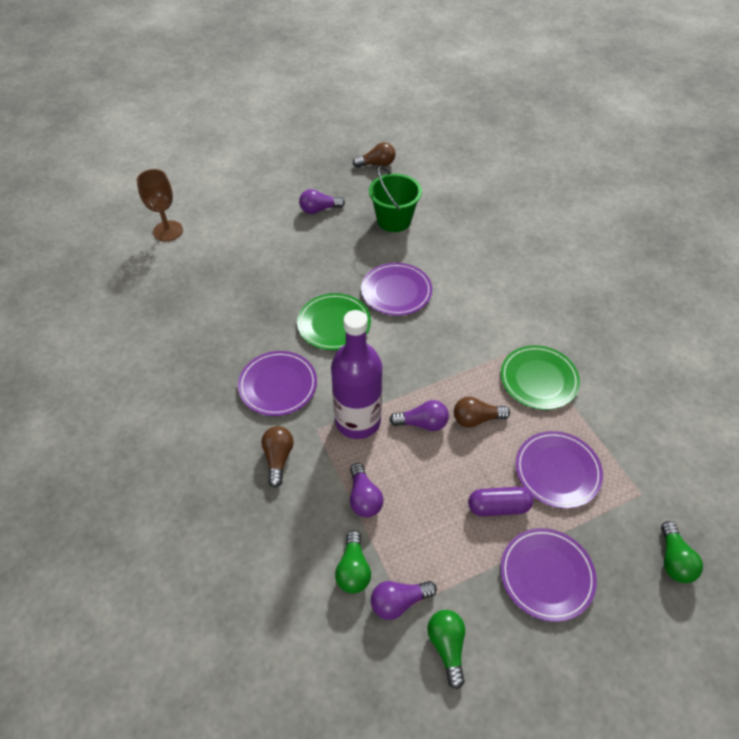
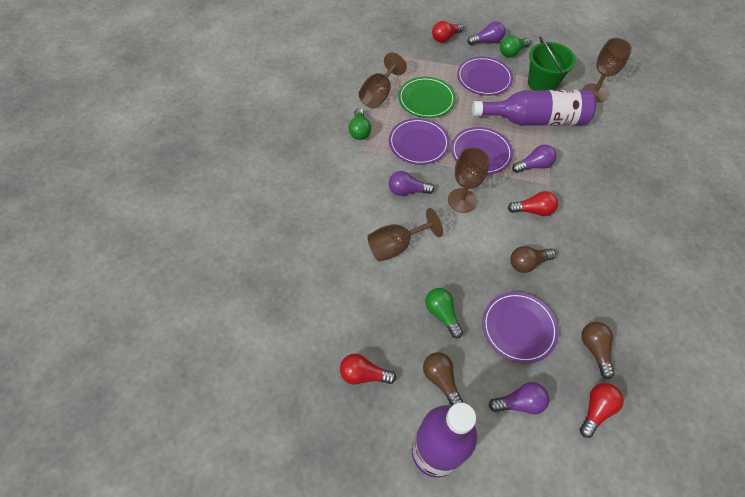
brown goblet: 1 -> 4
green plate: 2 -> 1
purple bottle: 1 -> 2
purple capsule: 1 -> 0
red light bulb: 0 -> 4

